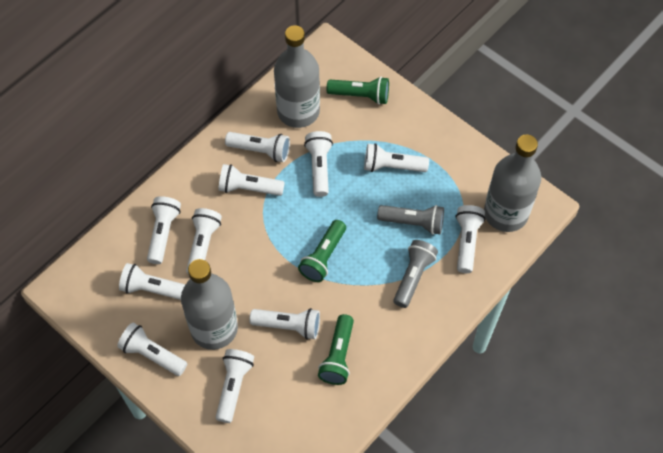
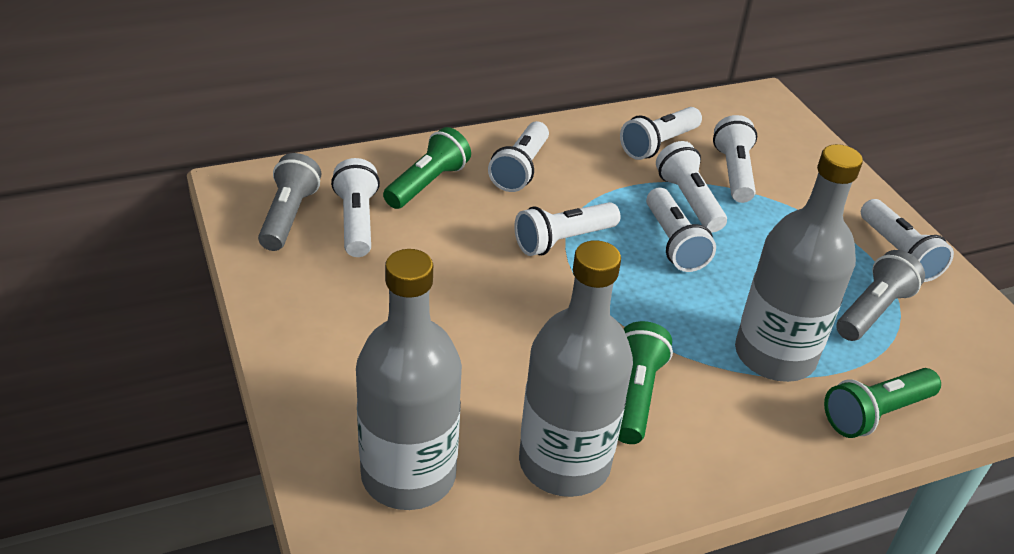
white flashlight: 11 -> 8

